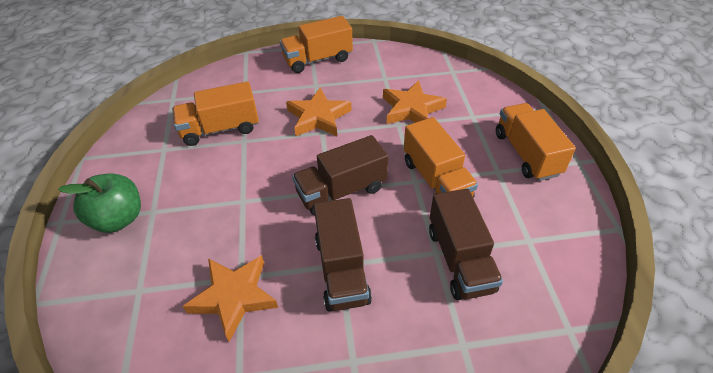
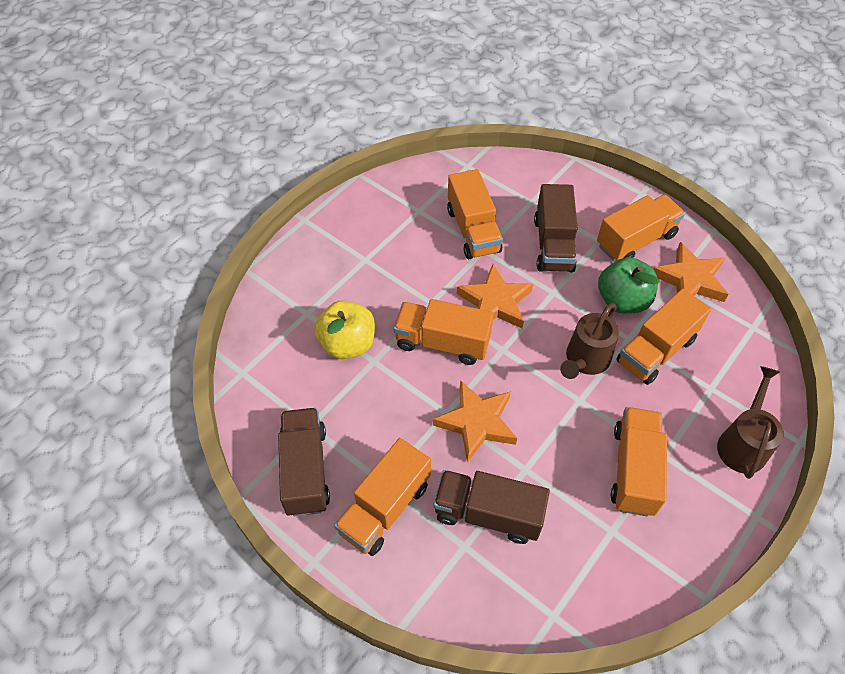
brown watering can: 0 -> 2
orange truck: 4 -> 6
yellow apple: 0 -> 1

